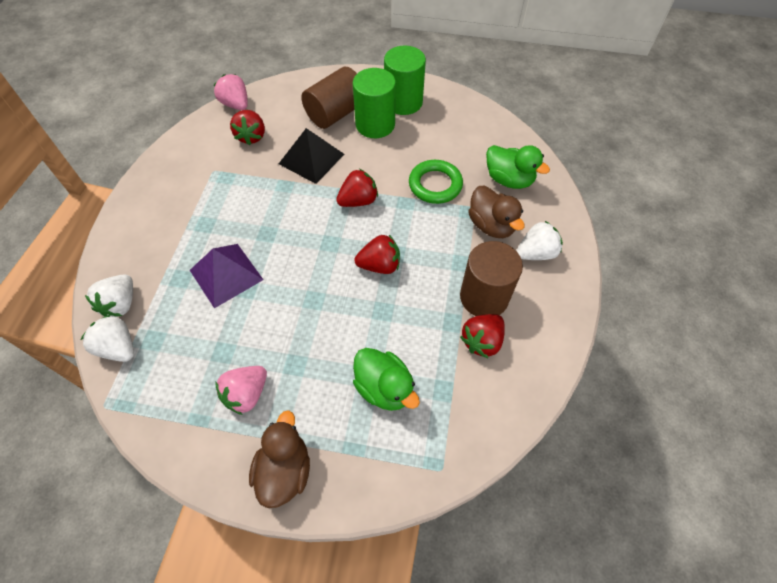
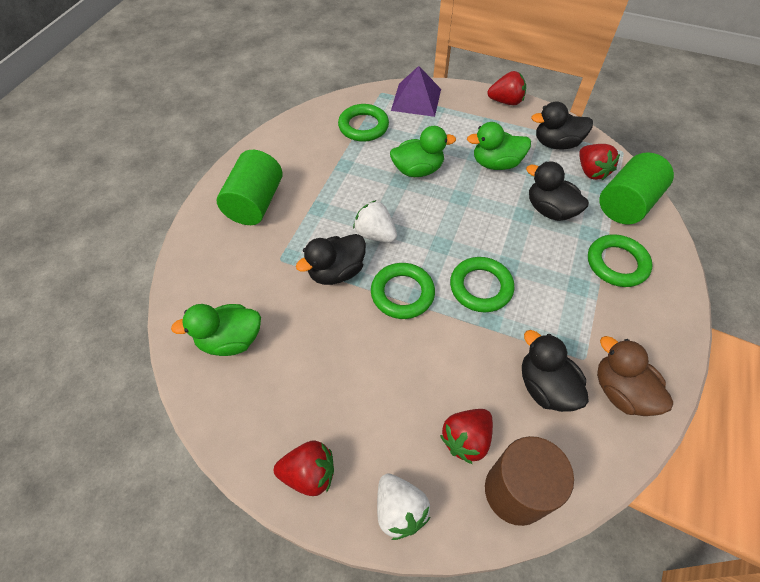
black duck: 0 -> 4
black pyramid: 1 -> 0
brown cylinder: 2 -> 1
brown duck: 2 -> 1
green duck: 2 -> 3
green ring: 1 -> 4
pink strawberry: 2 -> 0
white strawberry: 3 -> 2

